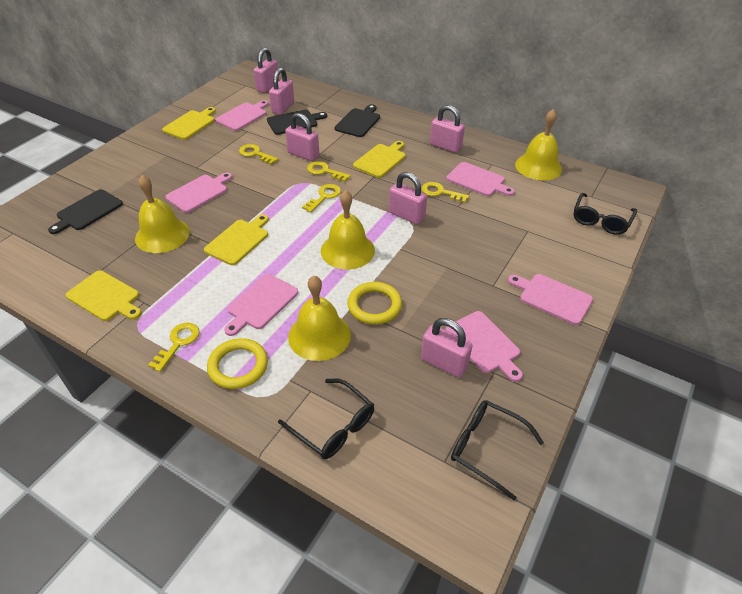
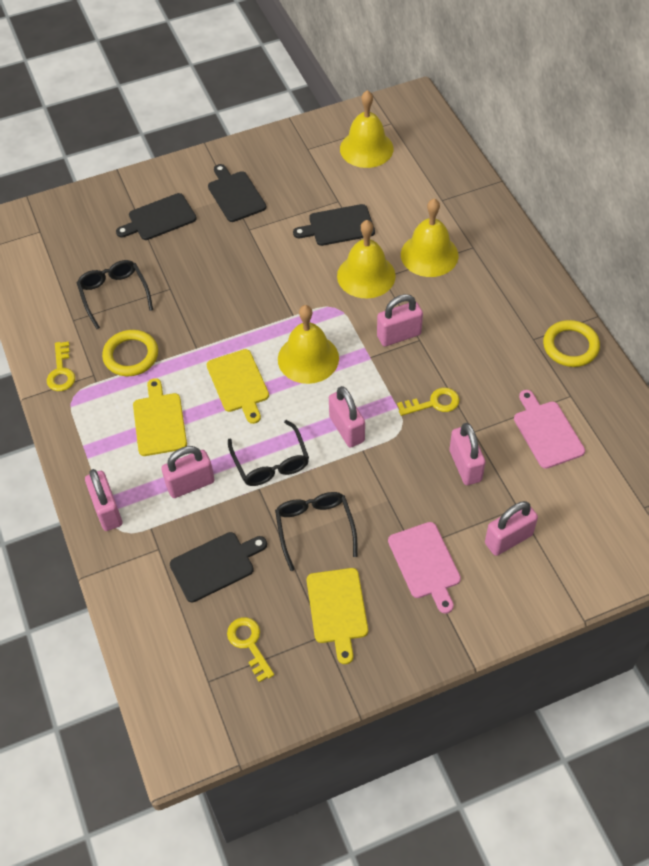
black cutting board: 3 -> 4
pink cutting board: 6 -> 2
yellow cutting board: 4 -> 3
yellow key: 5 -> 3

